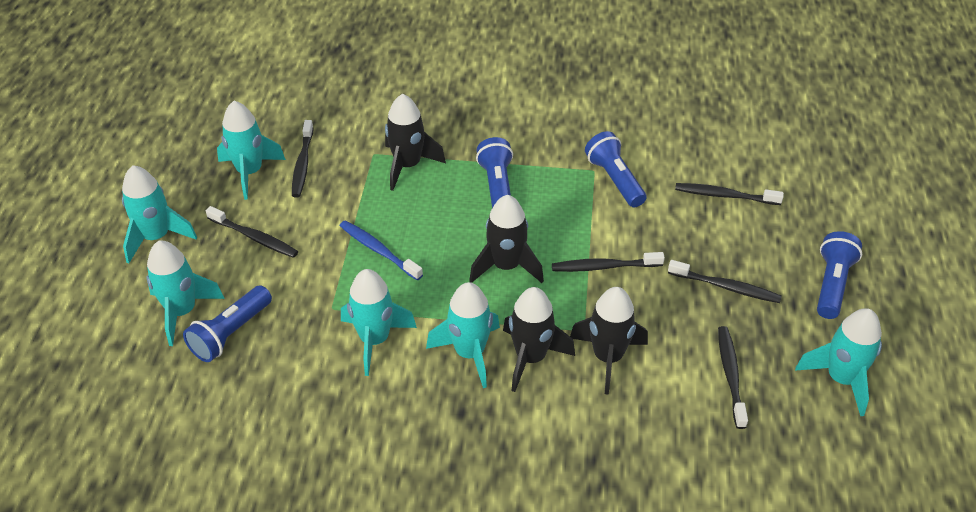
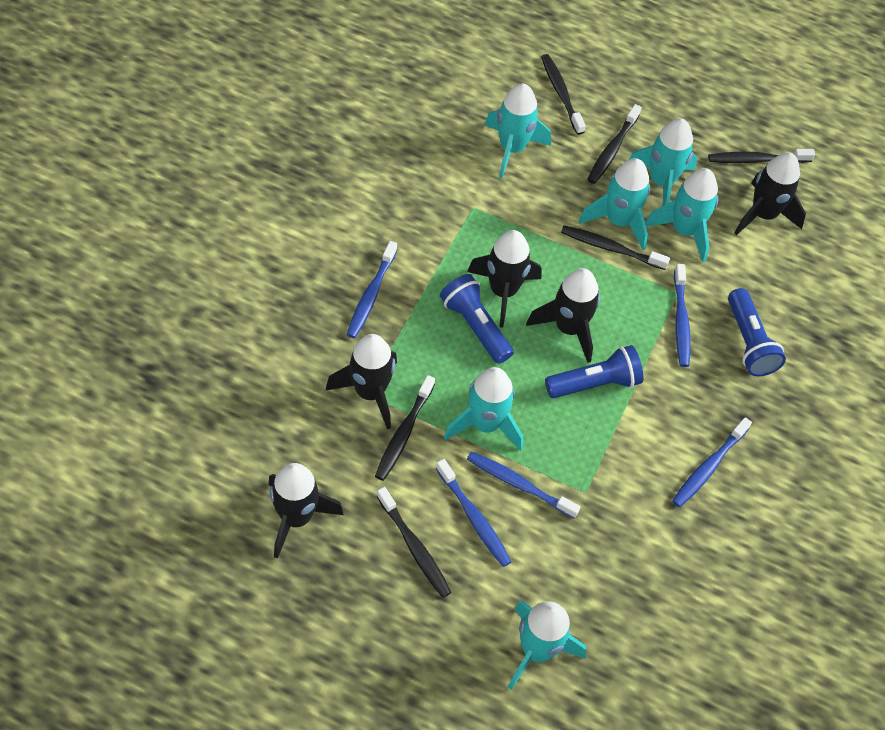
black rocket: 4 -> 5
blue flashlight: 4 -> 3
blue toothbrush: 1 -> 5

